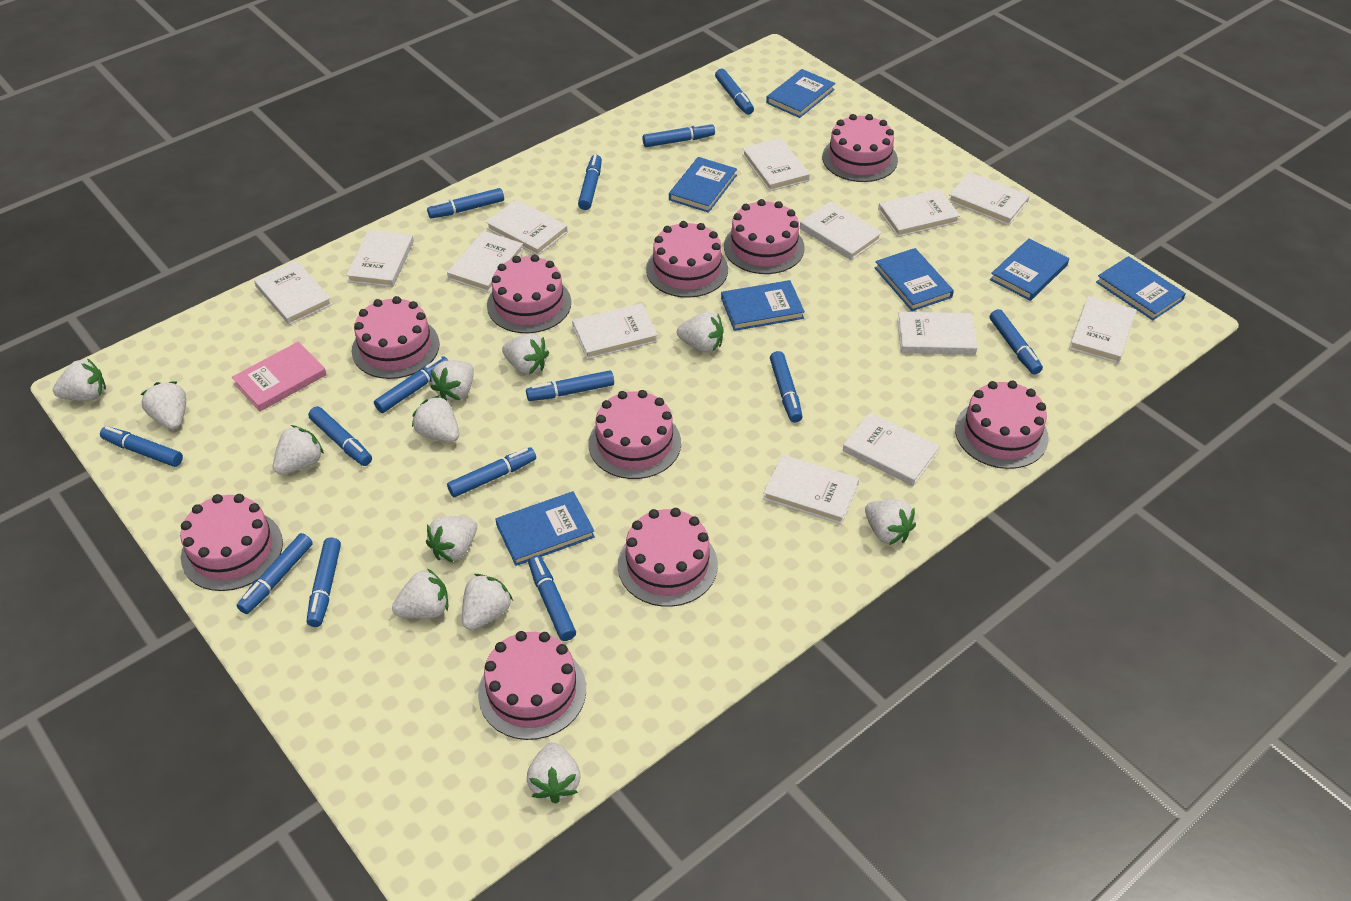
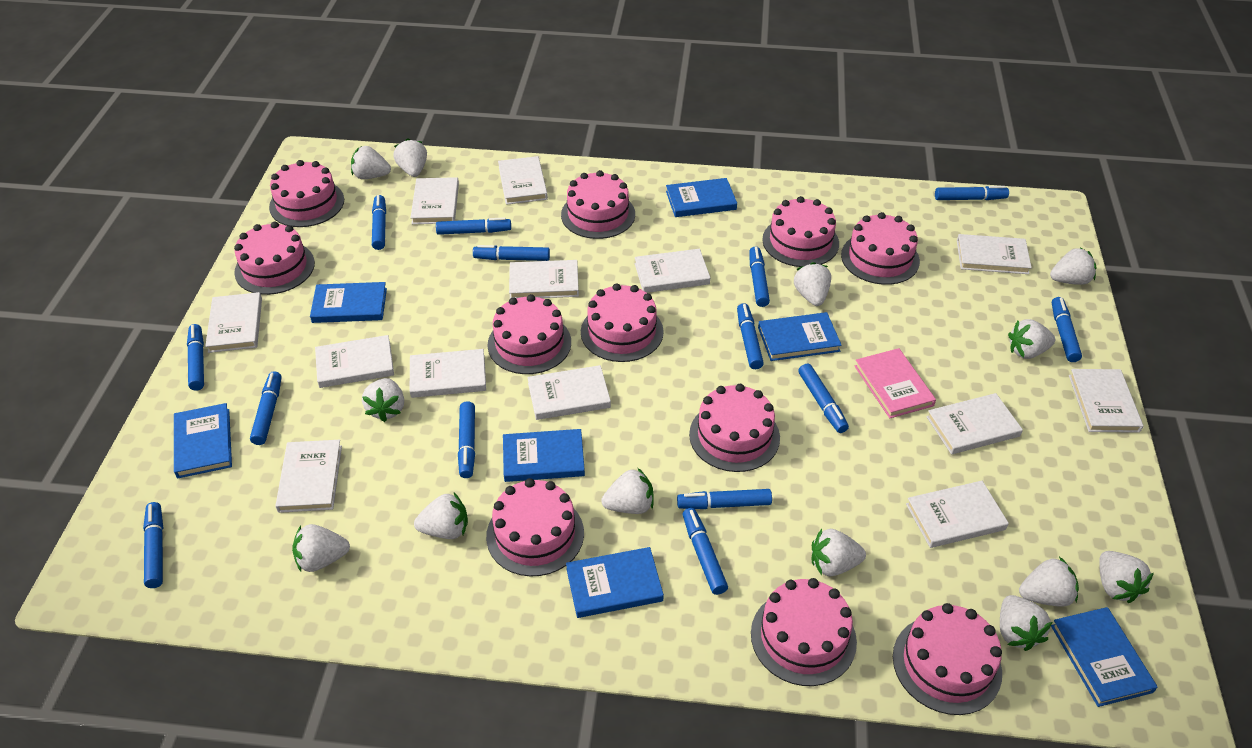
pink cake: 10 -> 11
white strawberry: 12 -> 13

